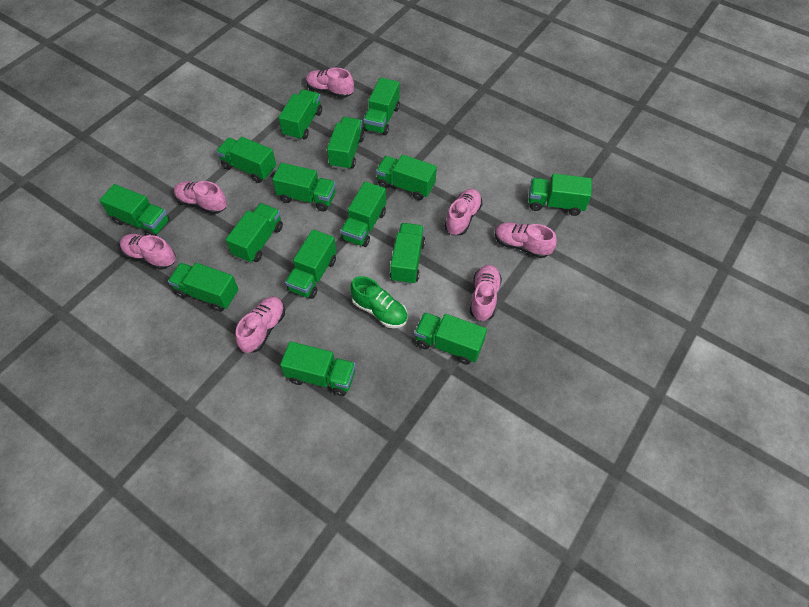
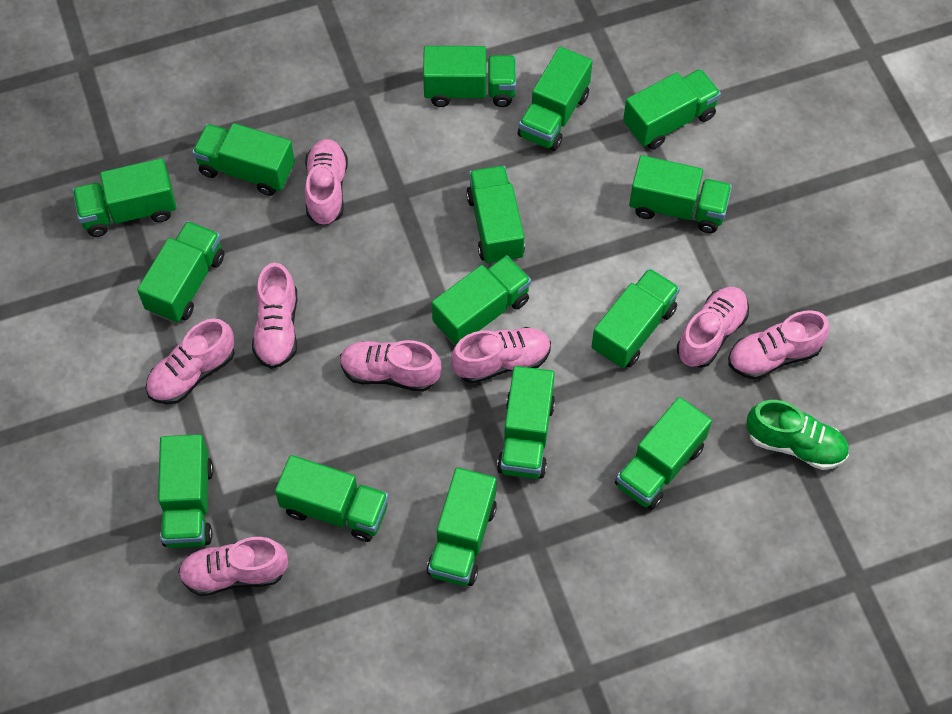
pink shoe: 7 -> 8

